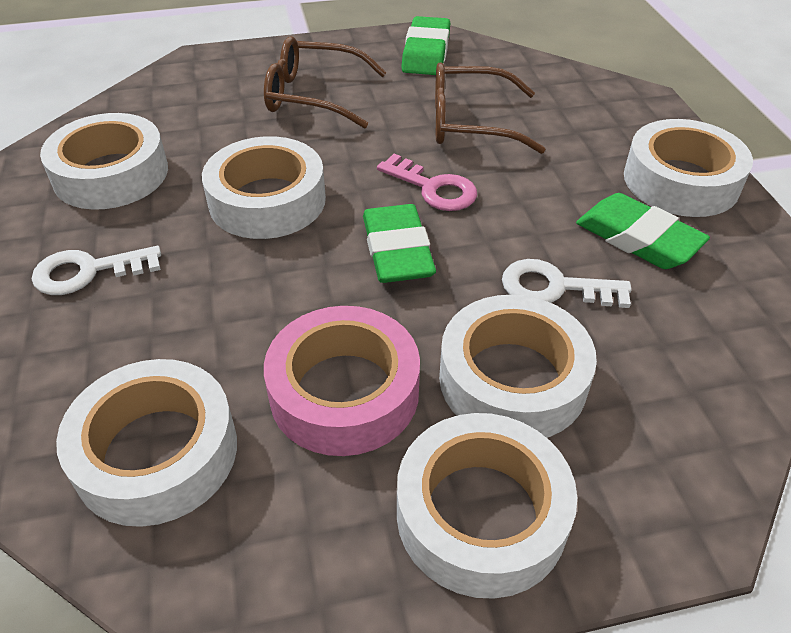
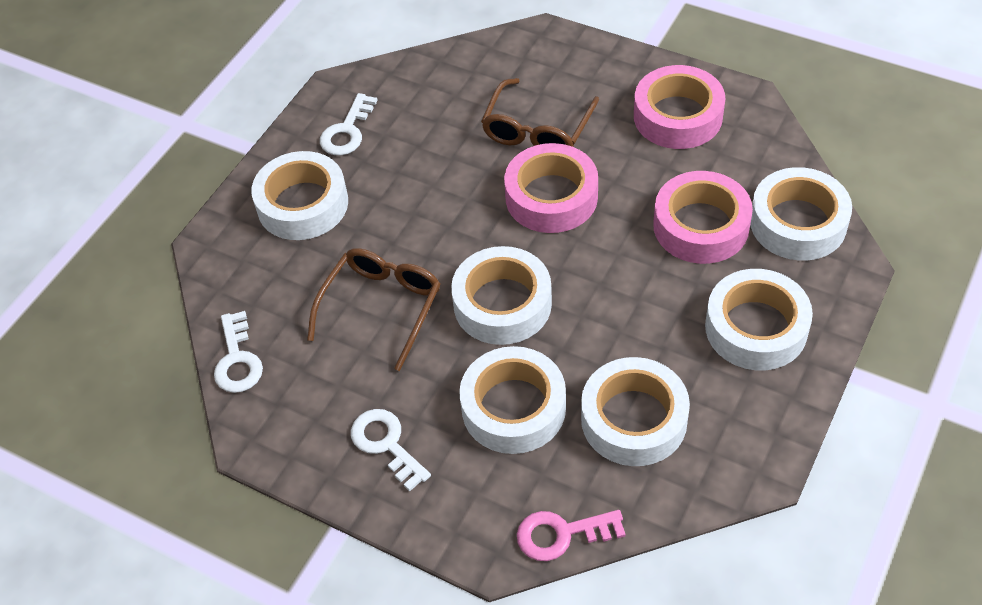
green eraser: 3 -> 0
pink tape: 1 -> 3
white key: 2 -> 3

